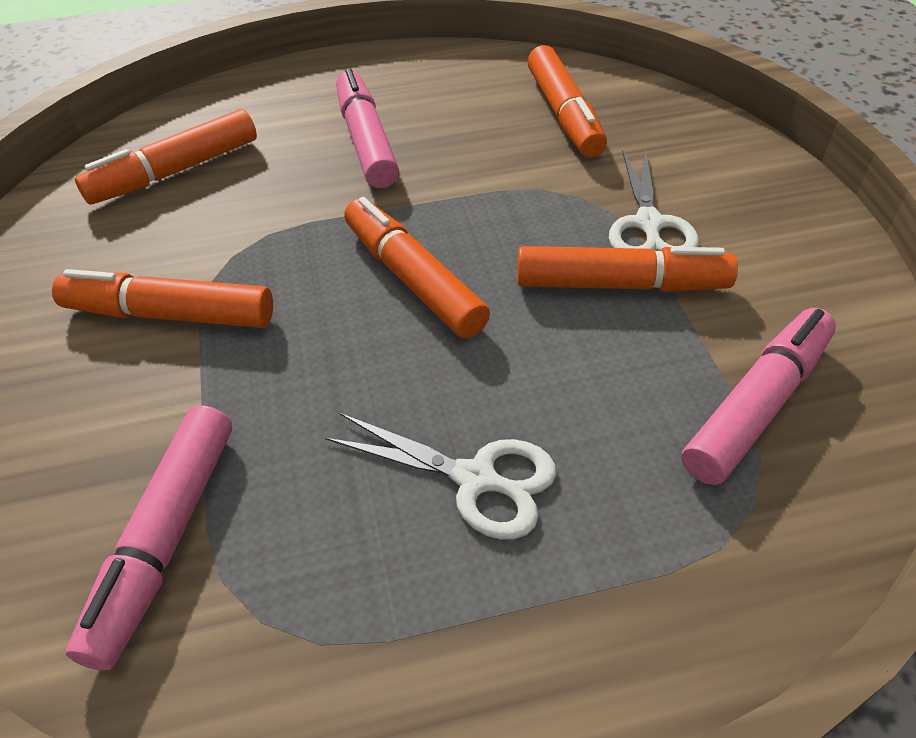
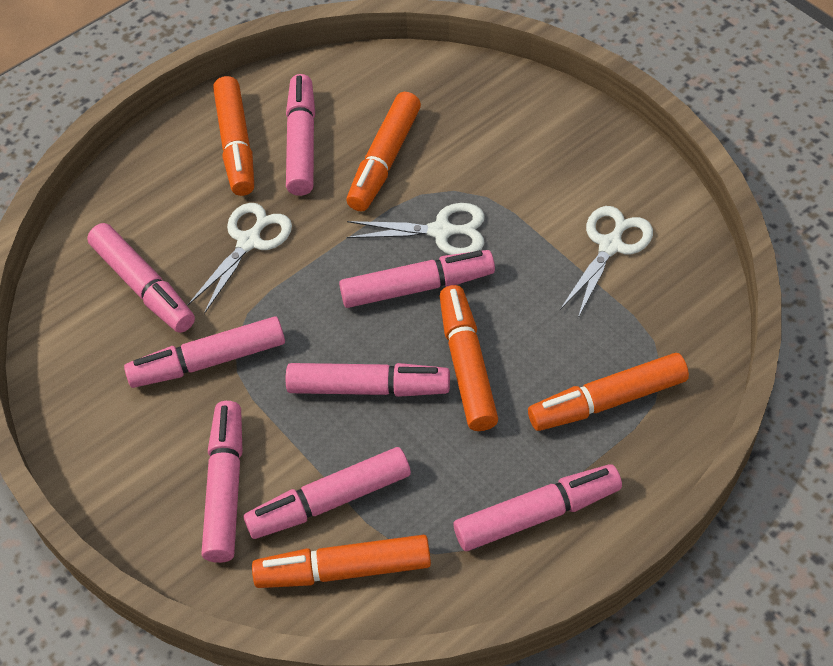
pink marker: 3 -> 8
white scissors: 2 -> 3

